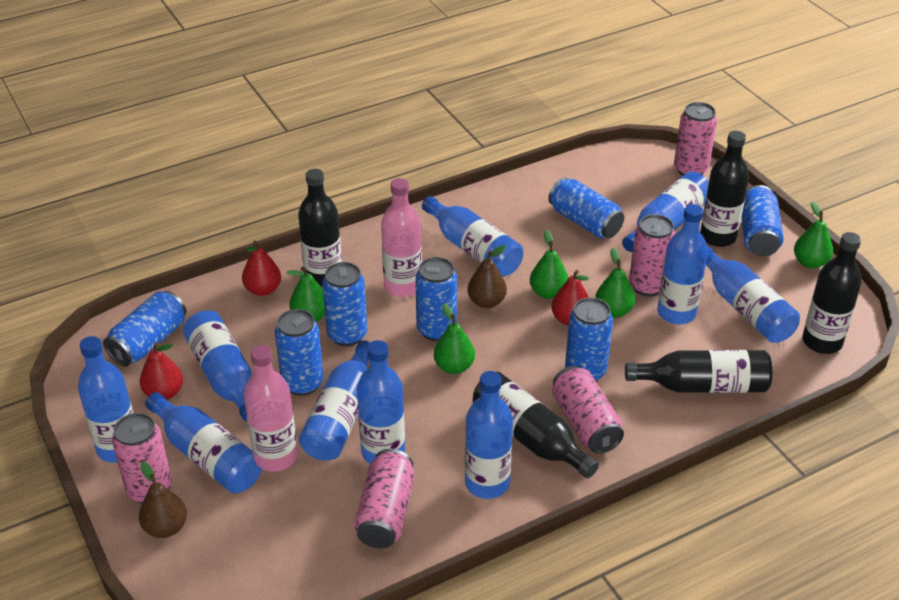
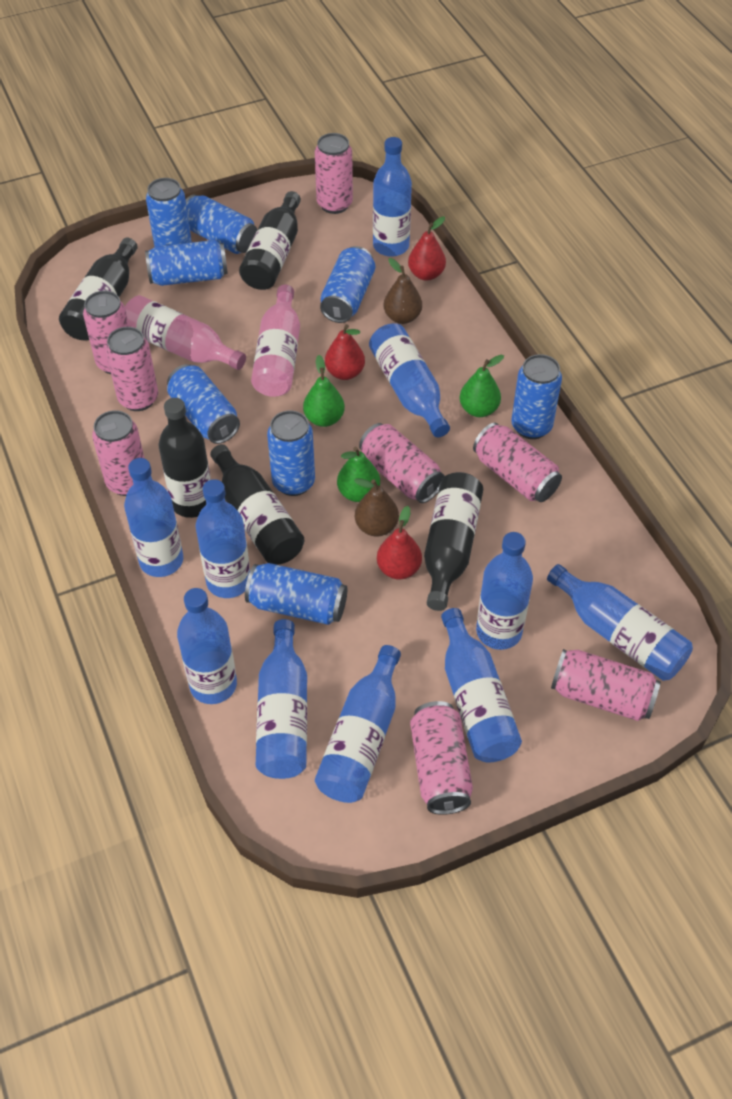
blue can: 7 -> 8
green pear: 5 -> 3
pink can: 5 -> 8

